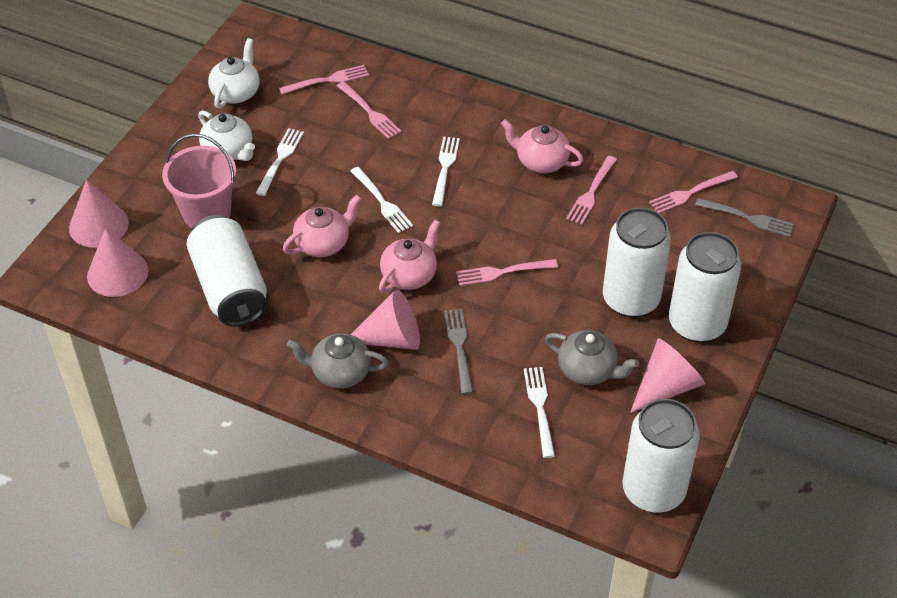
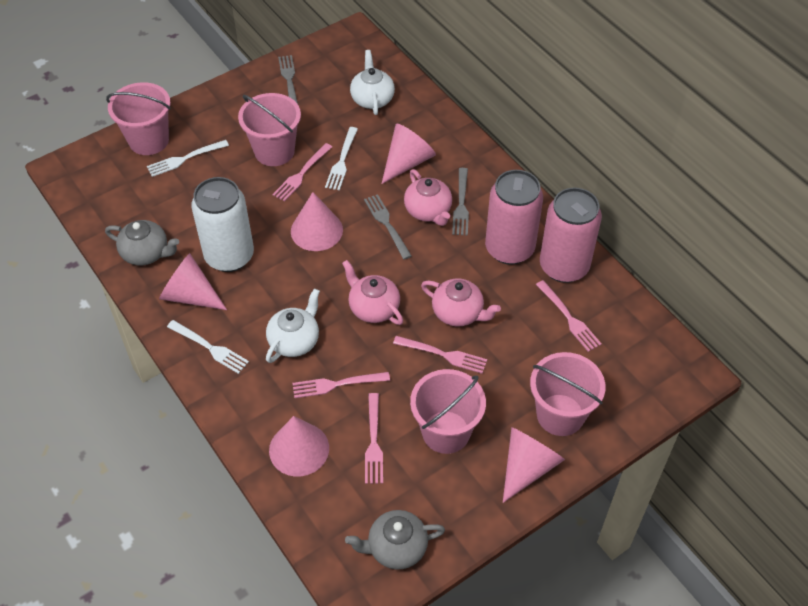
grey fork: 2 -> 3
pink bucket: 1 -> 4
pink can: 0 -> 2
pink cone: 4 -> 5
white can: 4 -> 1
white fork: 4 -> 3

